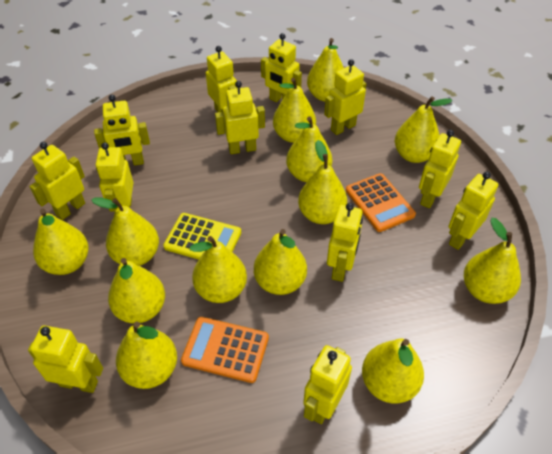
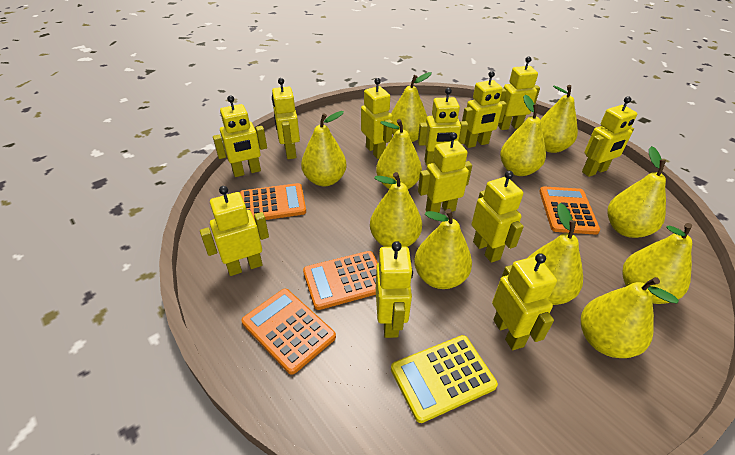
orange calculator: 2 -> 4
yellow pear: 13 -> 11

